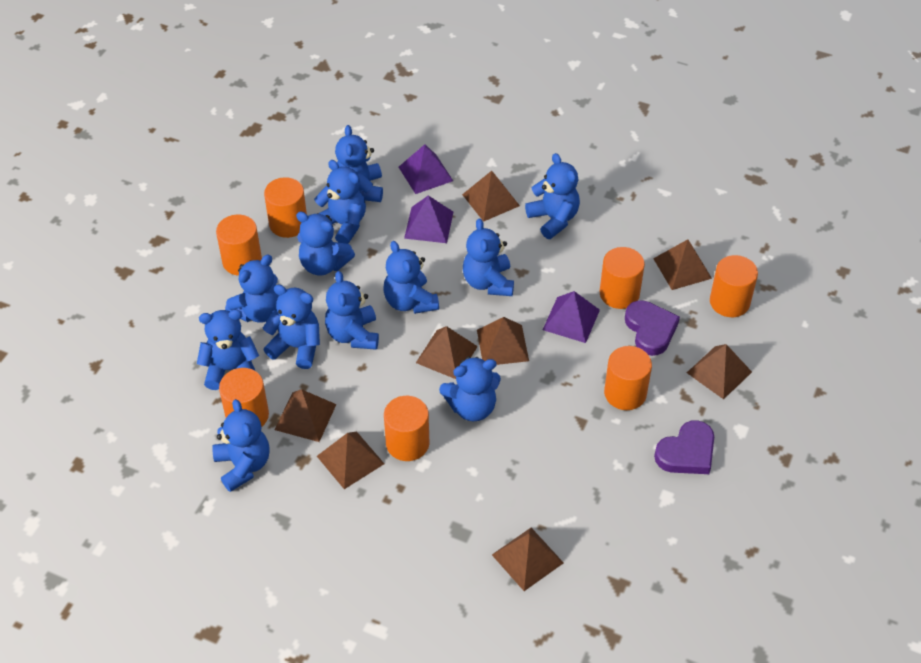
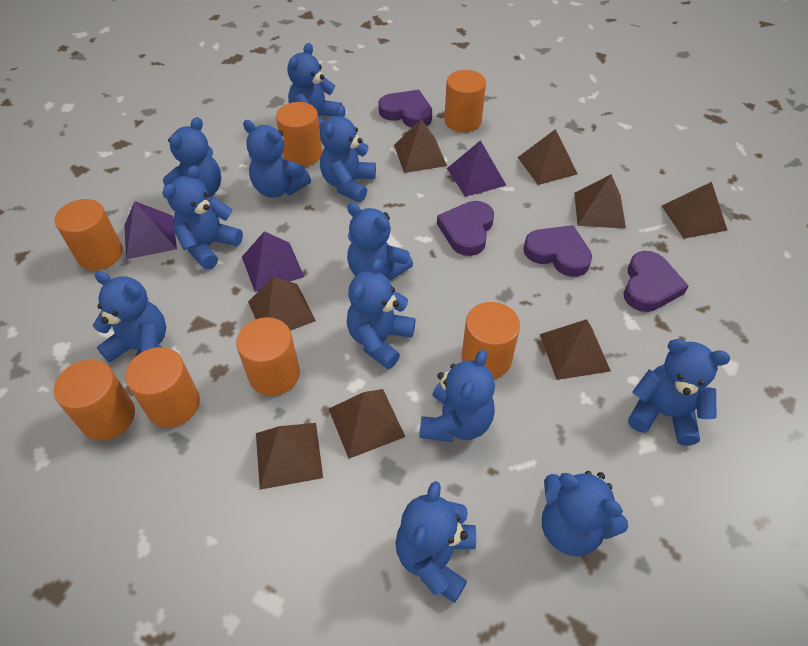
purple heart: 2 -> 4

